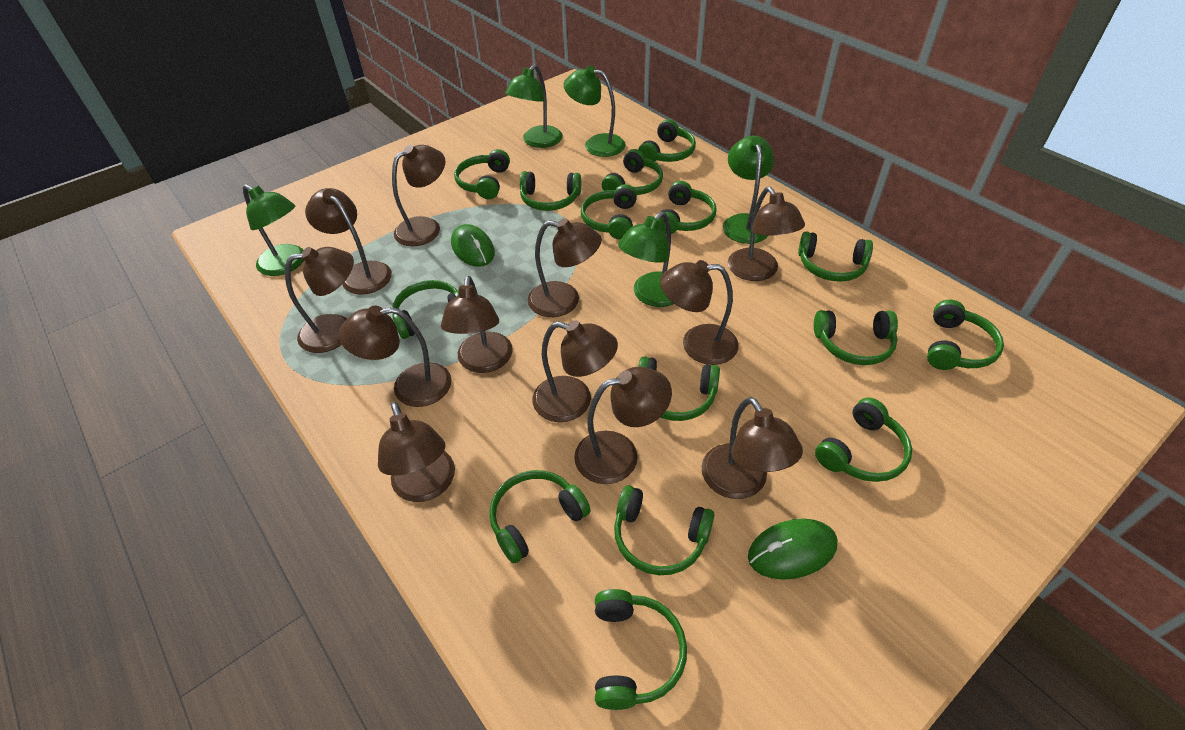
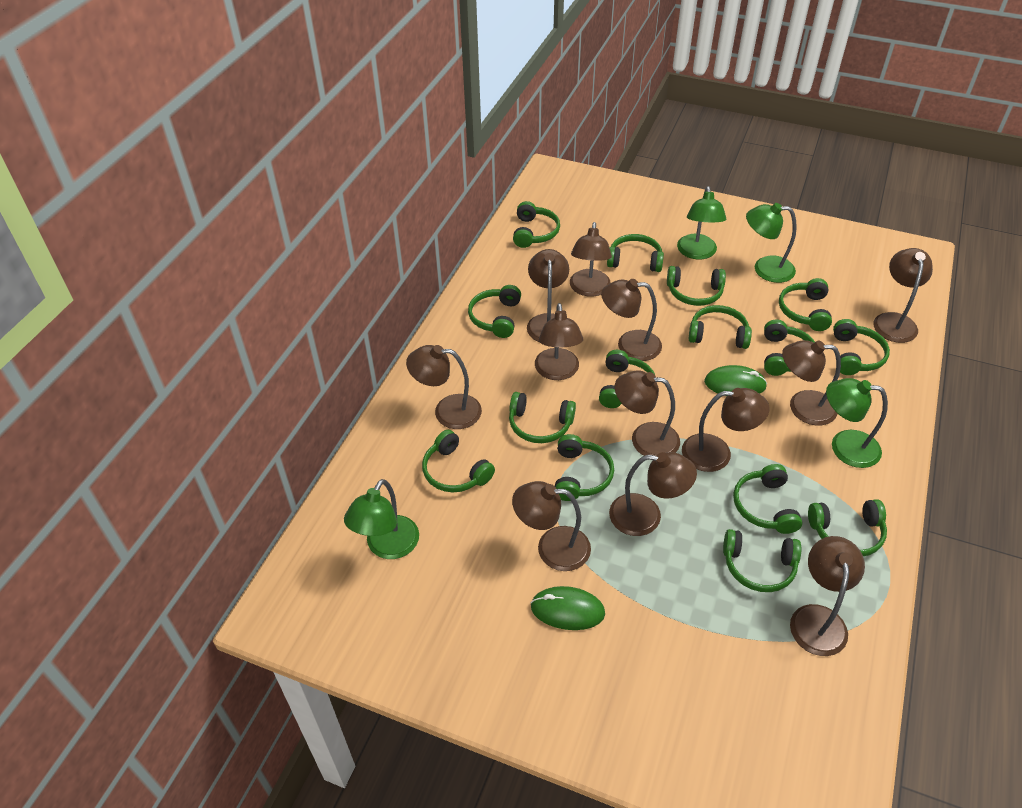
green lamp: 5 -> 4

